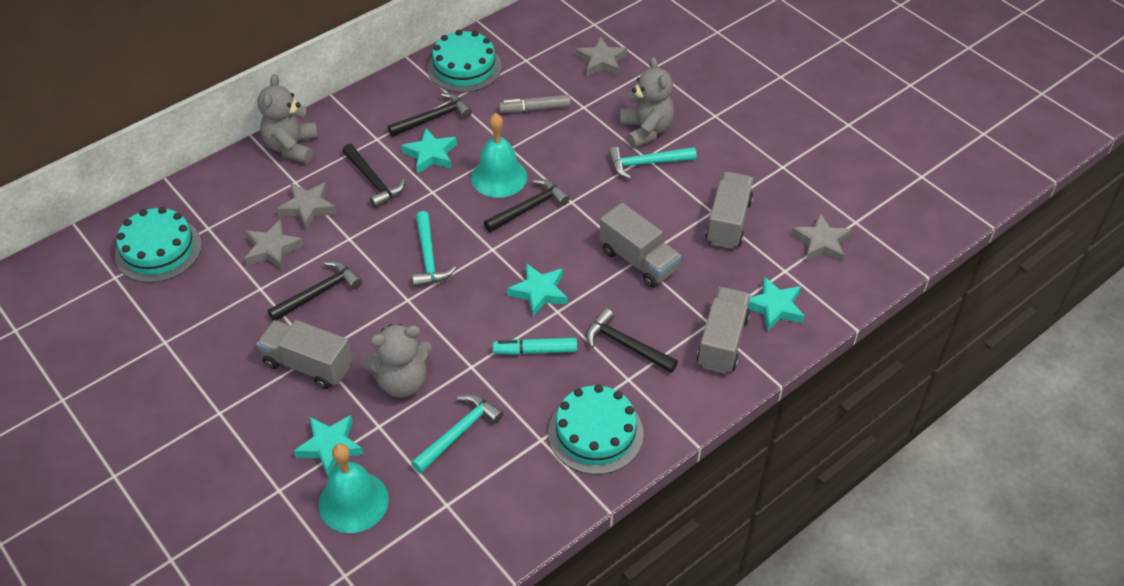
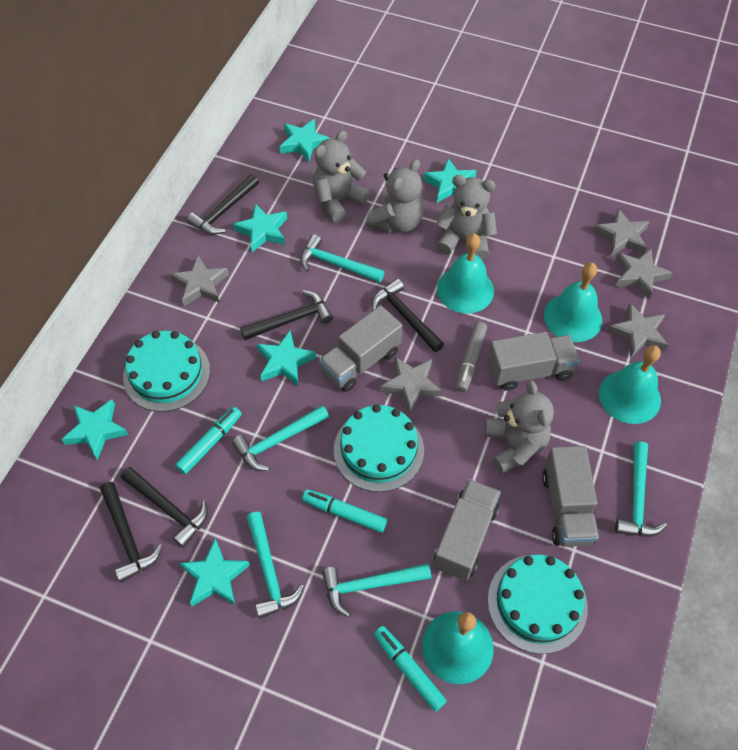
grey star: 4 -> 5
grey teddy bear: 3 -> 4
turquoise bell: 2 -> 4
turquoise hammer: 3 -> 5
turquoise marker: 1 -> 3
turquoise star: 4 -> 6

